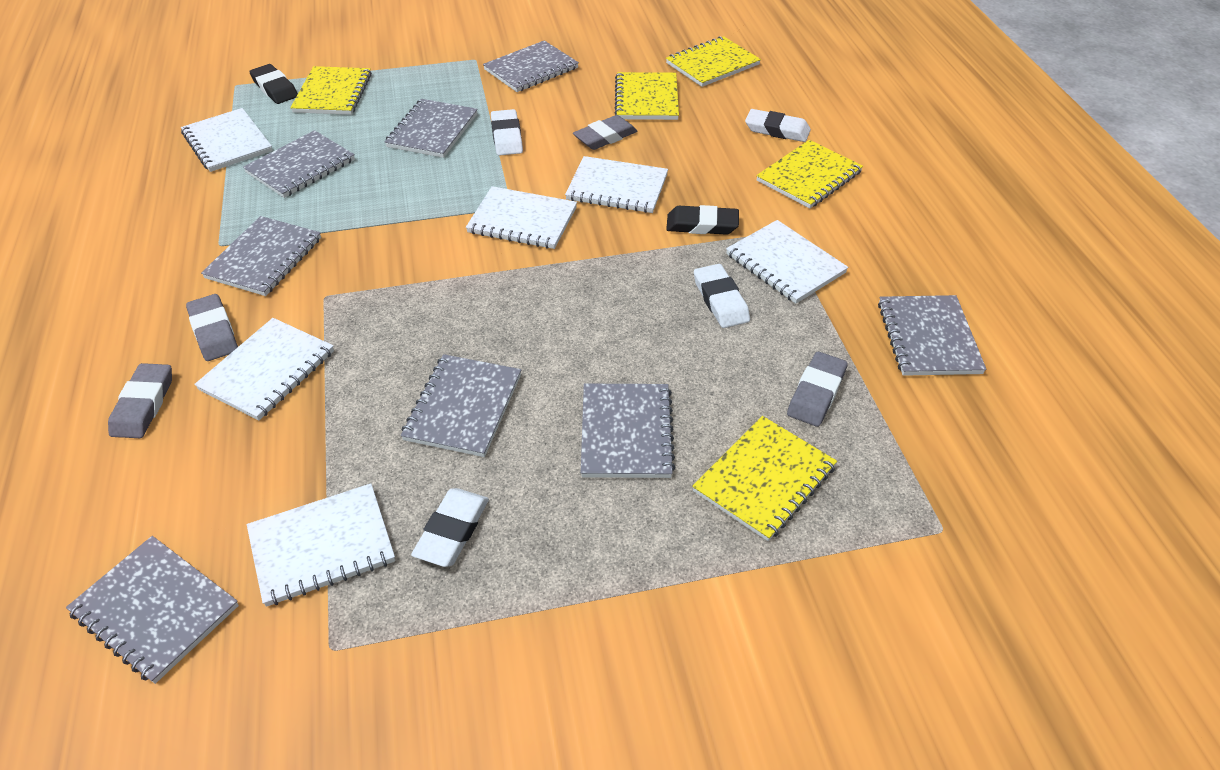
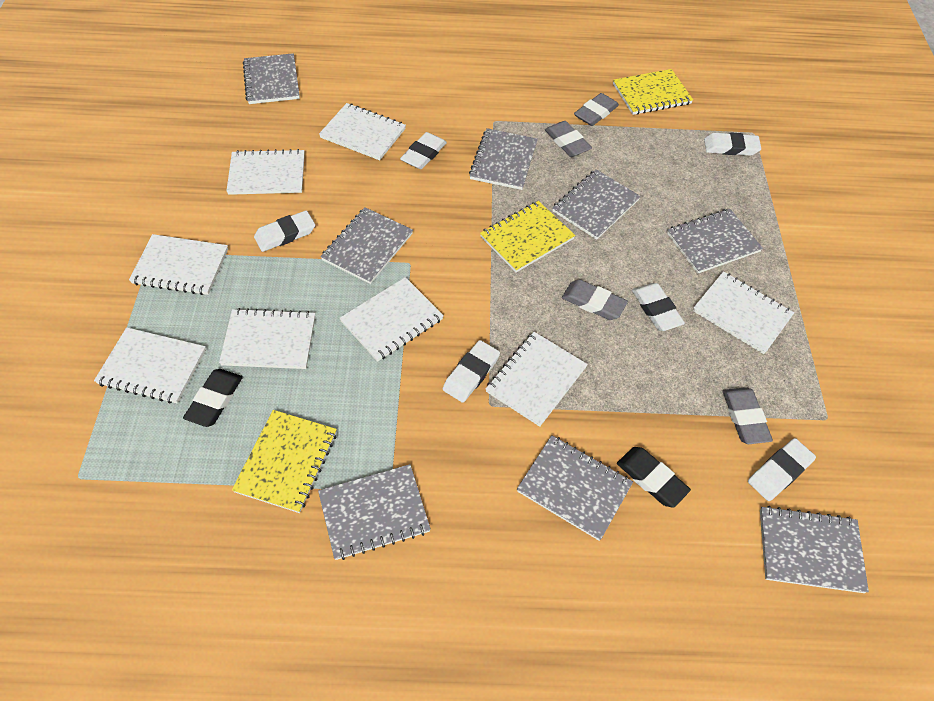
white eraser: 4 -> 6
white notebook: 6 -> 8
yellow notebook: 5 -> 3

